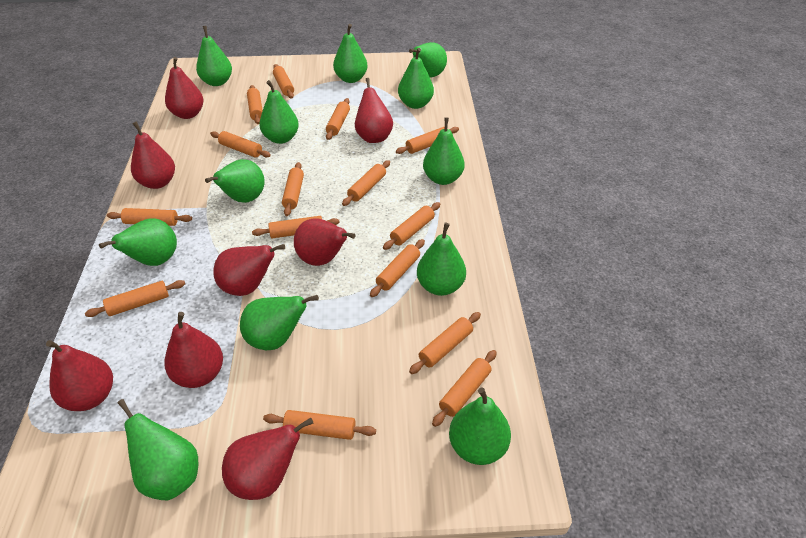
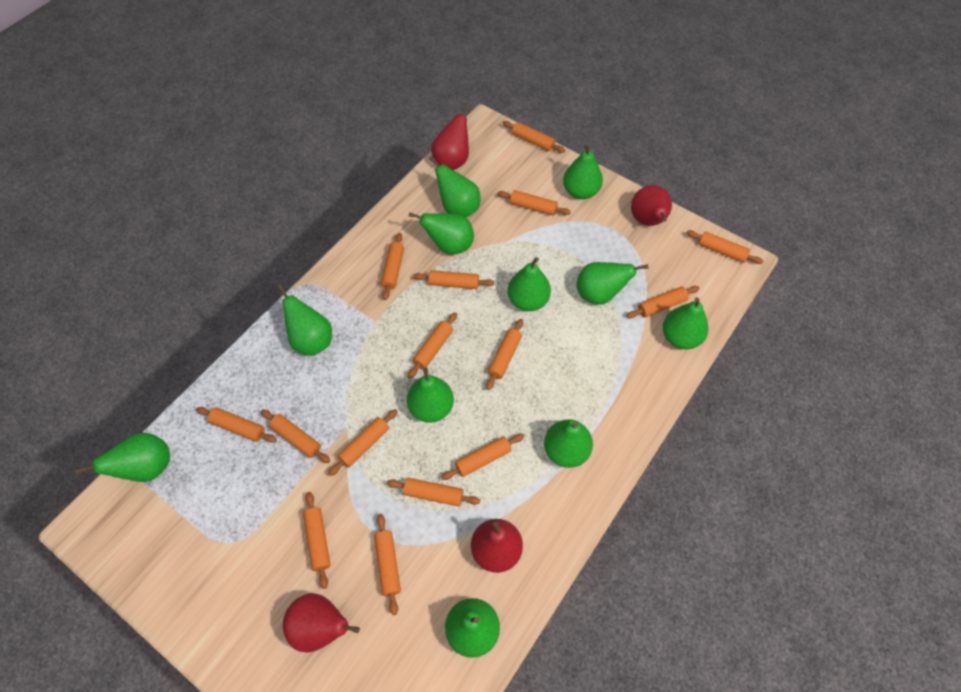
green pear: 12 -> 11
red pear: 8 -> 4

